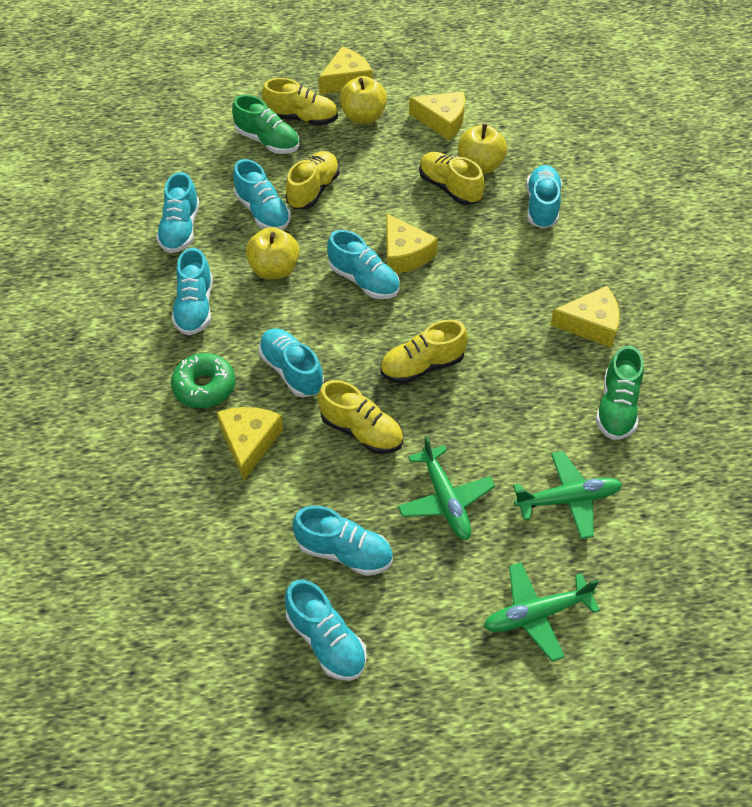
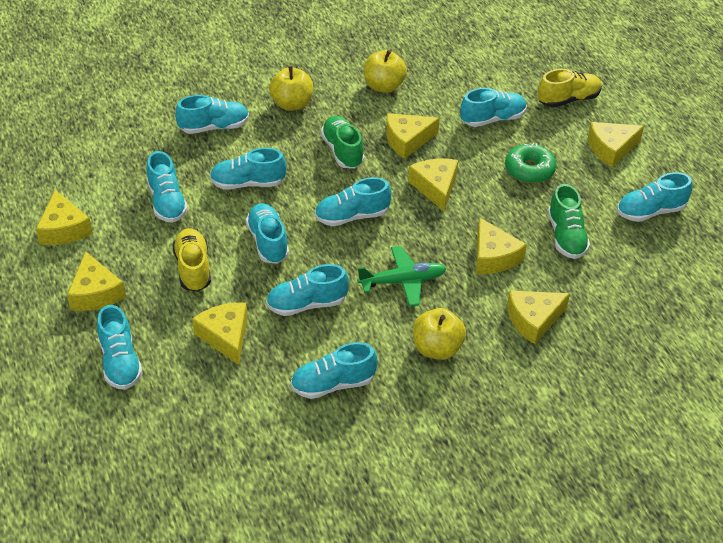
green plane: 3 -> 1
turquoise shoe: 8 -> 10
yellow cheese: 5 -> 8
yellow shoe: 5 -> 2

